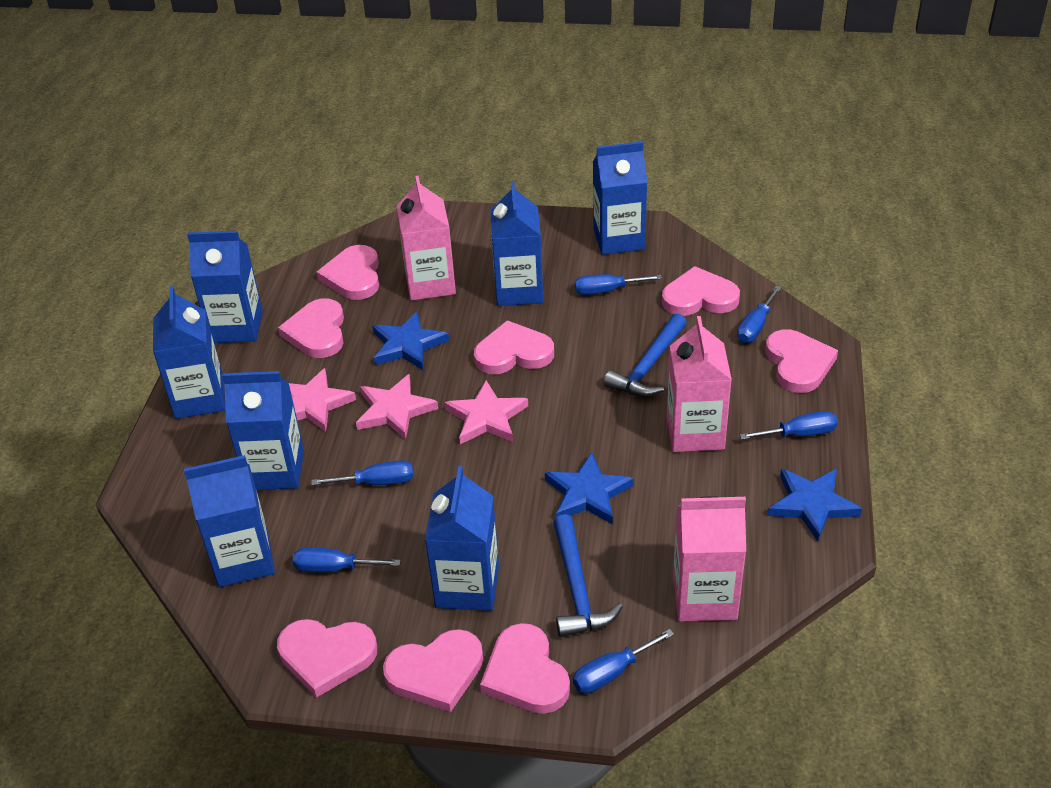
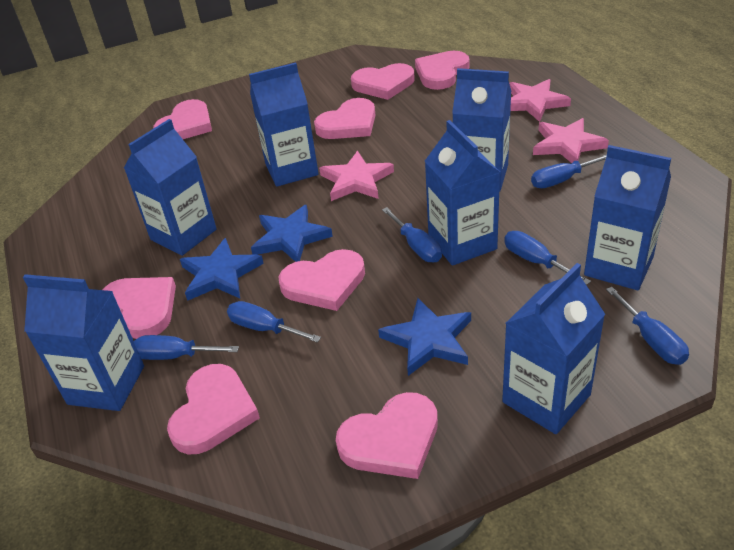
blue hammer: 2 -> 0
pink carton: 3 -> 0

